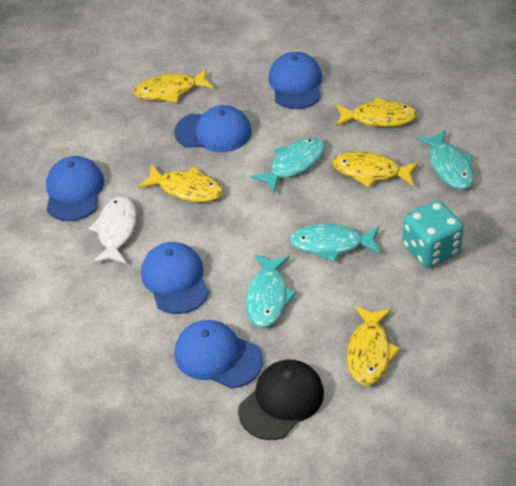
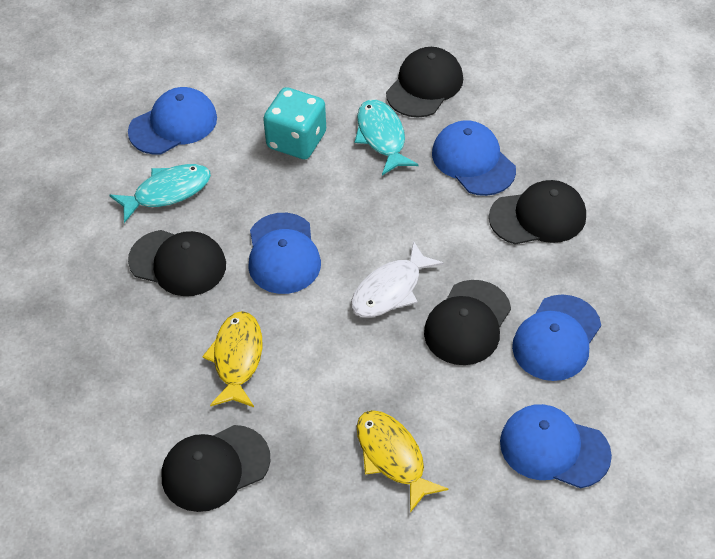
black cap: 1 -> 5
turquoise fish: 4 -> 2
yellow fish: 5 -> 2

